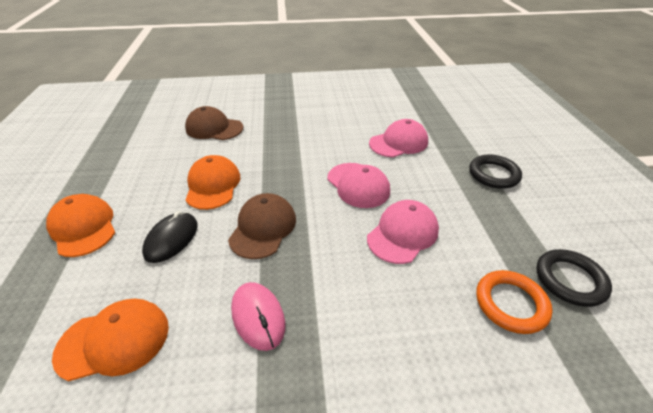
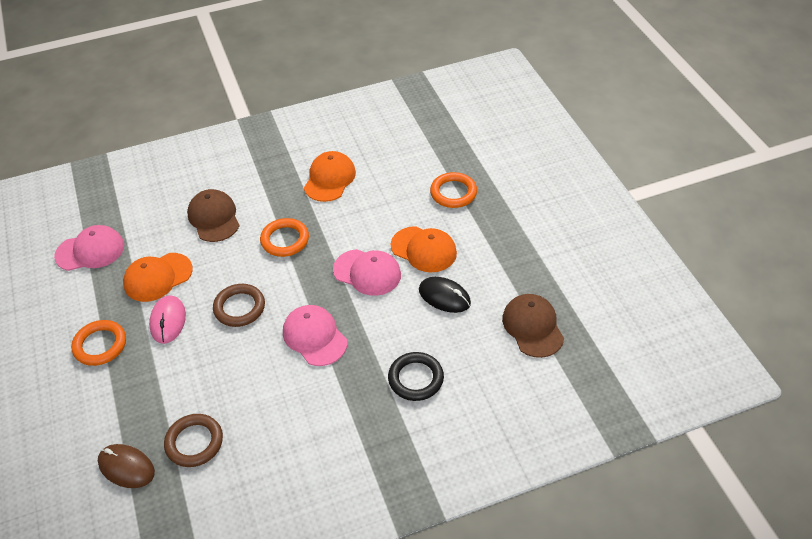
black ring: 2 -> 1
brown mouse: 0 -> 1
brown ring: 0 -> 2
orange ring: 1 -> 3

